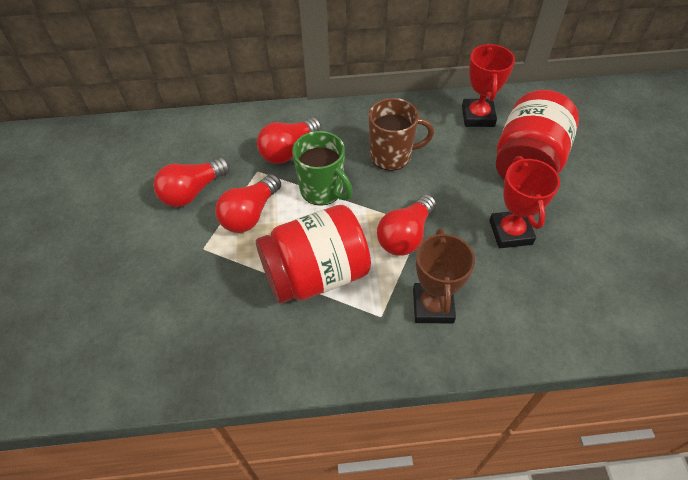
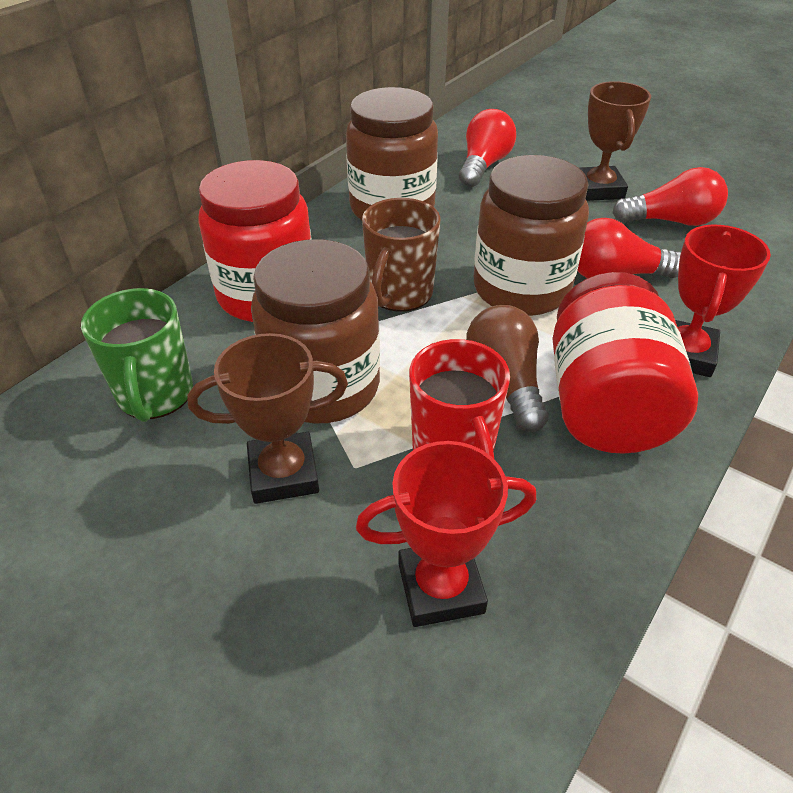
brown jar: 0 -> 3
brown light bulb: 0 -> 1
brown trophy: 1 -> 2
red light bulb: 4 -> 3
red mug: 0 -> 1

